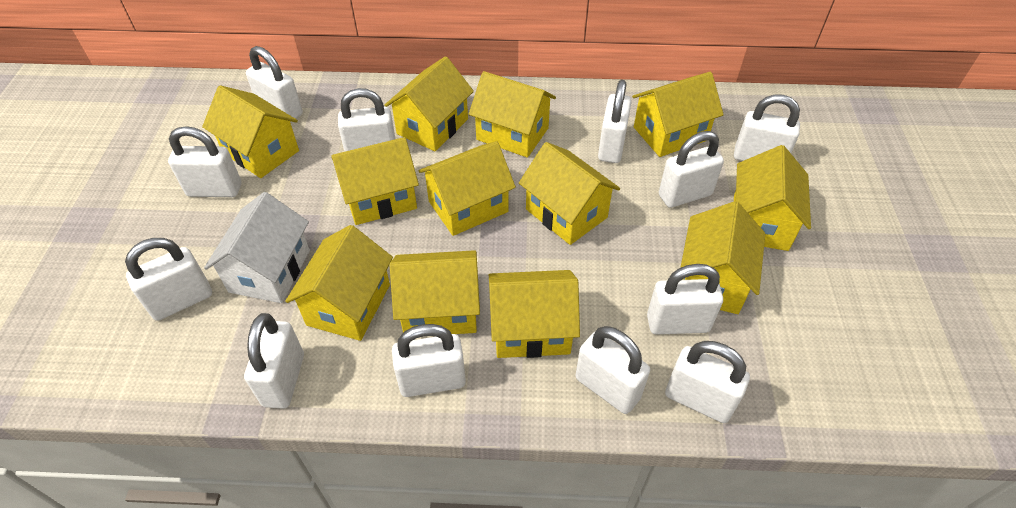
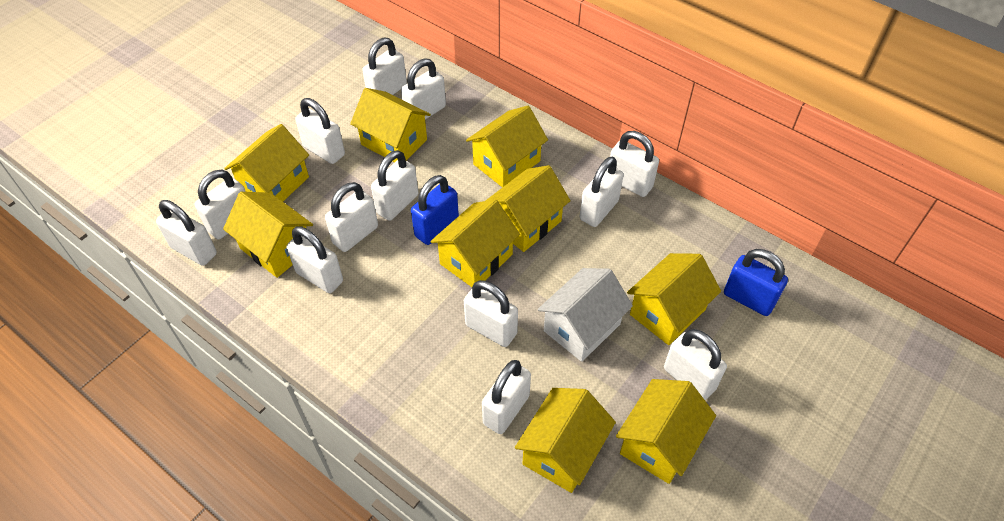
blue padlock: 0 -> 2
white padlock: 12 -> 13
yellow house: 12 -> 9

